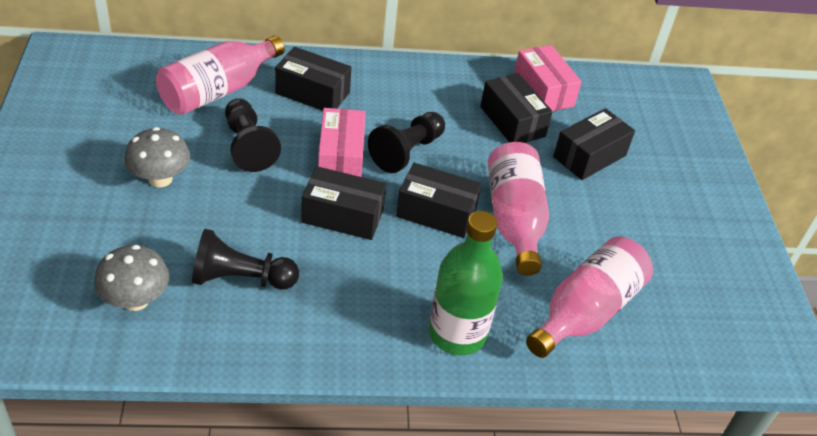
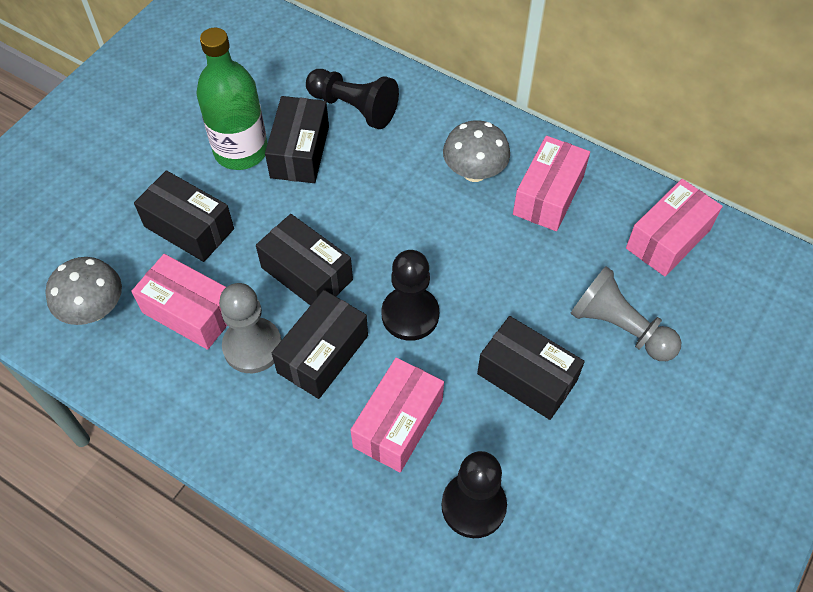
grey pawn: 0 -> 2
pink bottle: 3 -> 0
pink box: 2 -> 4

